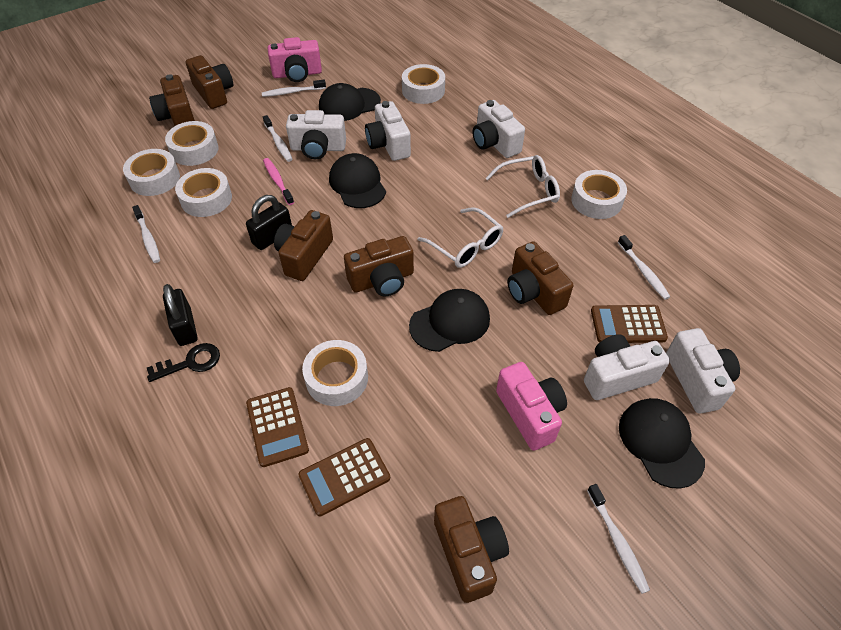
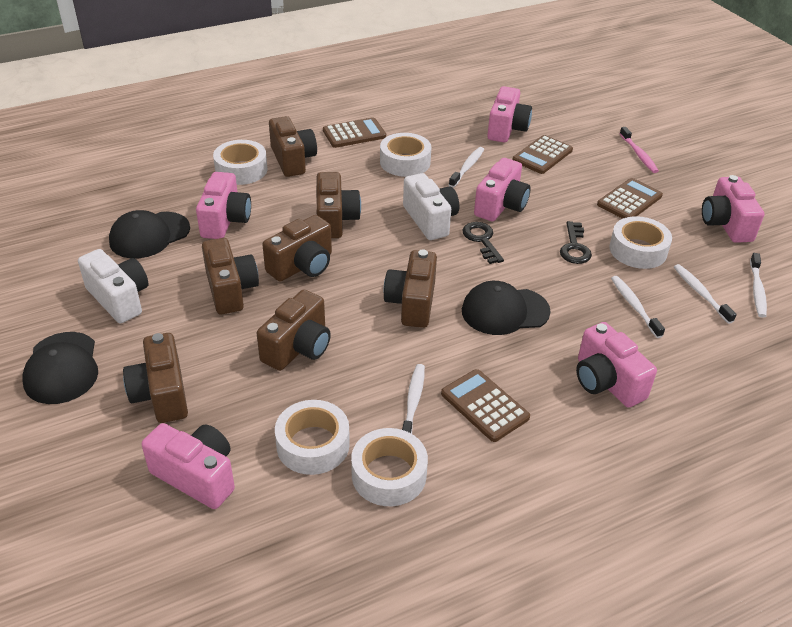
black cap: 4 -> 3
black key: 1 -> 2
black padlock: 2 -> 0
brown calculator: 3 -> 4
brown camera: 6 -> 7
pink camera: 2 -> 6
white camera: 5 -> 2
white glasses: 2 -> 0
white tape: 6 -> 5

